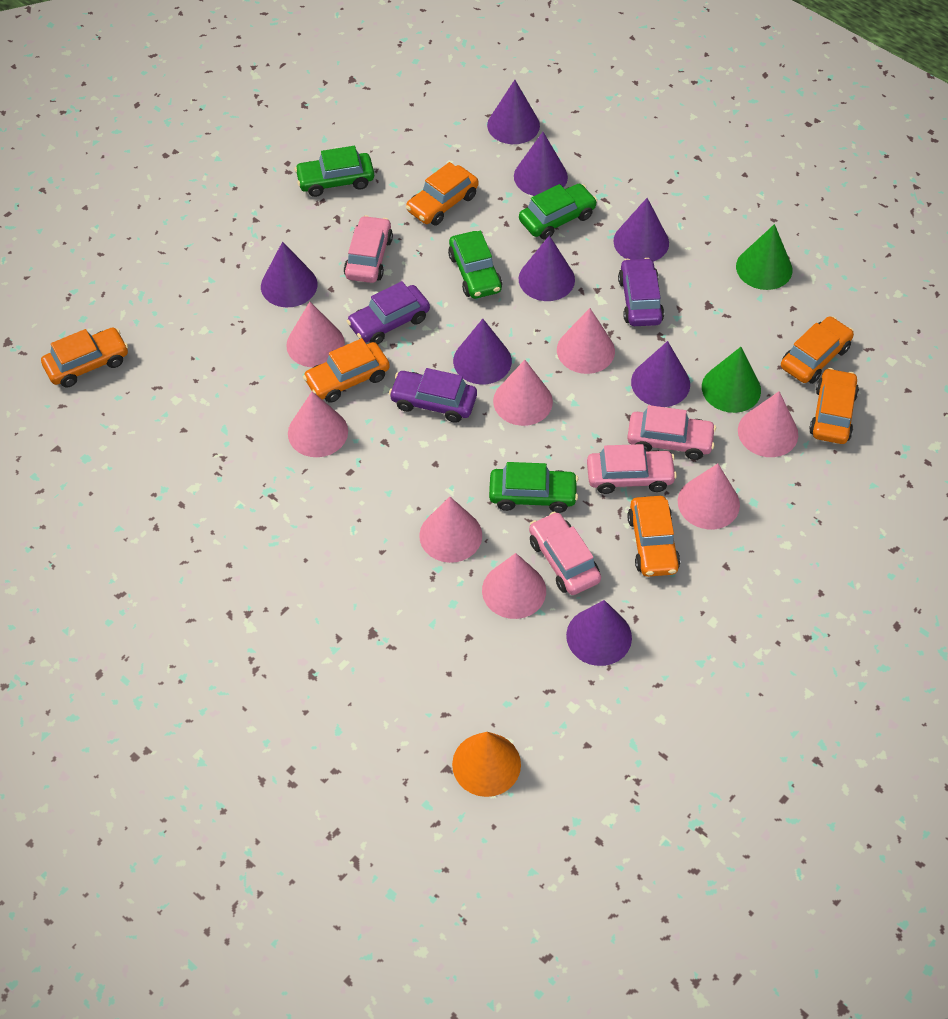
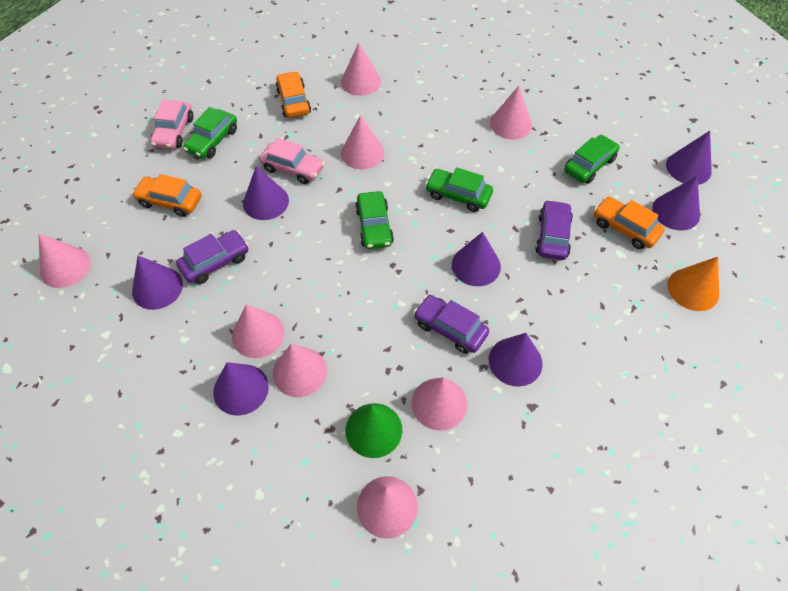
green cone: 2 -> 1
orange car: 6 -> 3
pink car: 4 -> 2
purple cone: 8 -> 7

